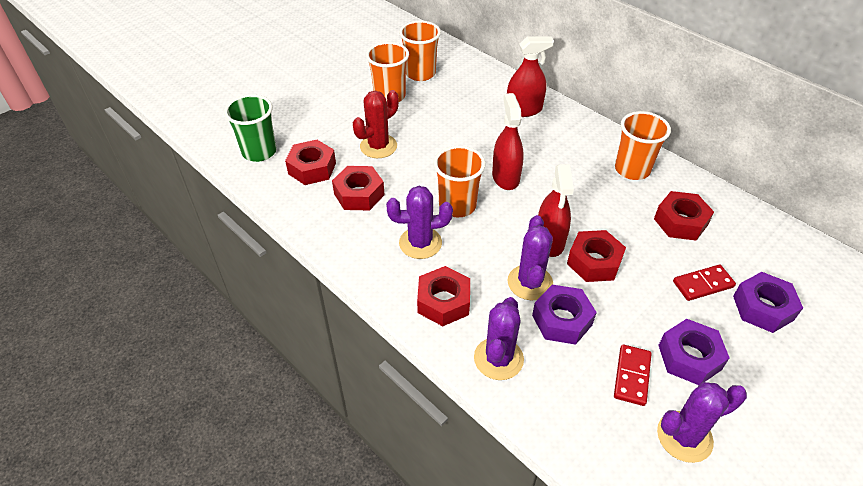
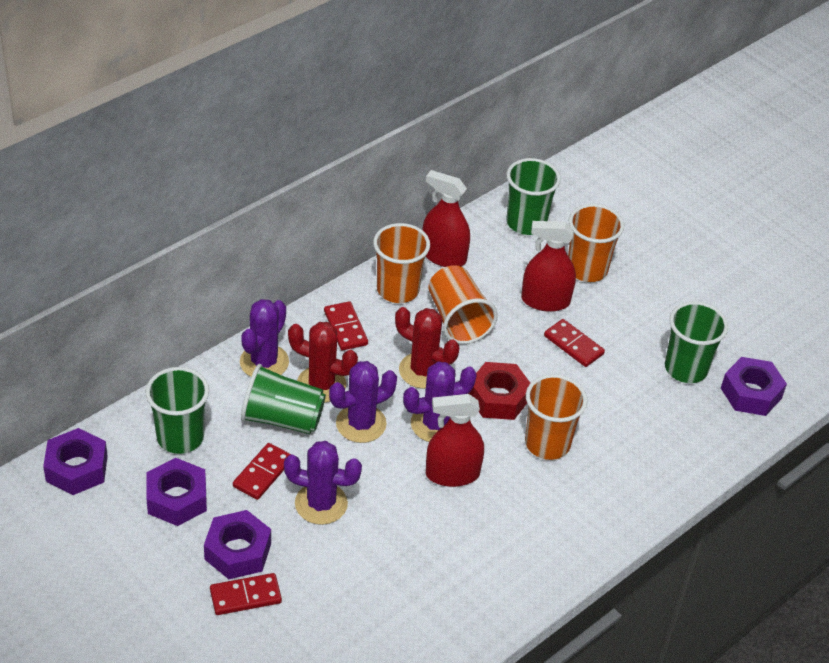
green cup: 1 -> 4
purple nut: 3 -> 4
red cactus: 1 -> 2
red domino: 2 -> 4
red nut: 5 -> 1

